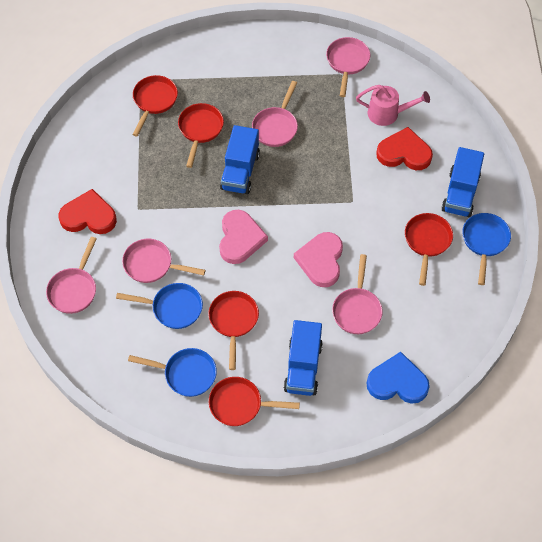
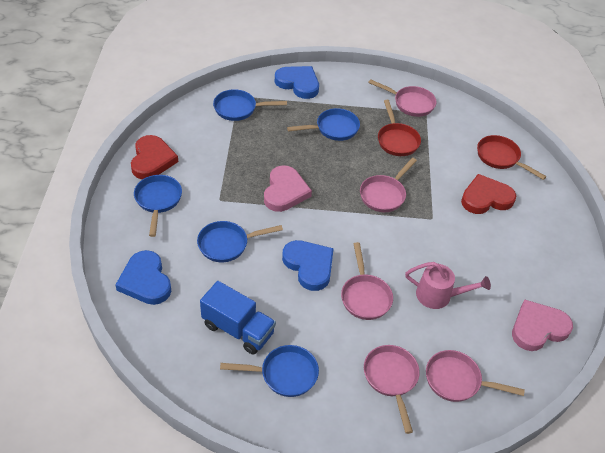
blue heart: 1 -> 3
blue pan: 3 -> 5
blue truck: 3 -> 1
red pan: 5 -> 2

